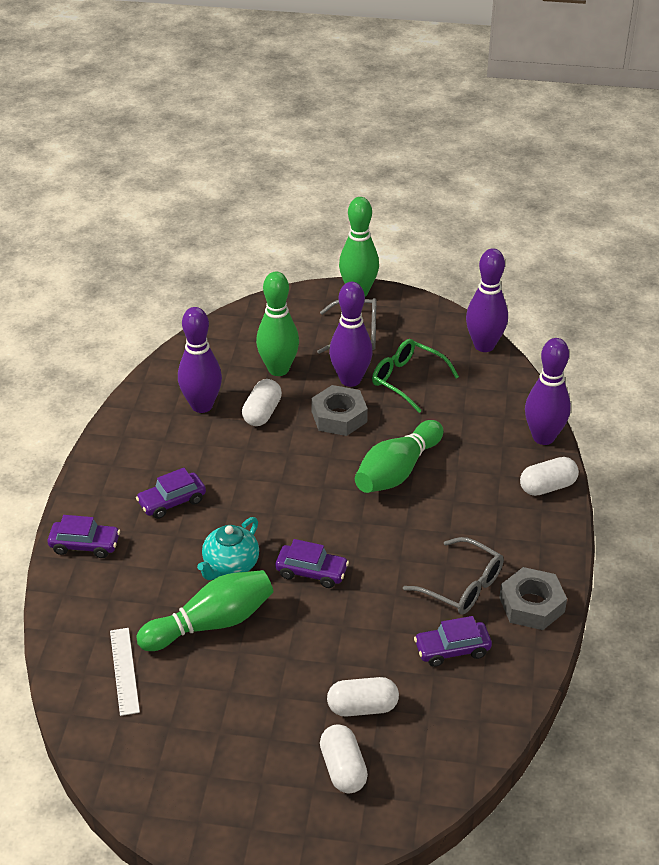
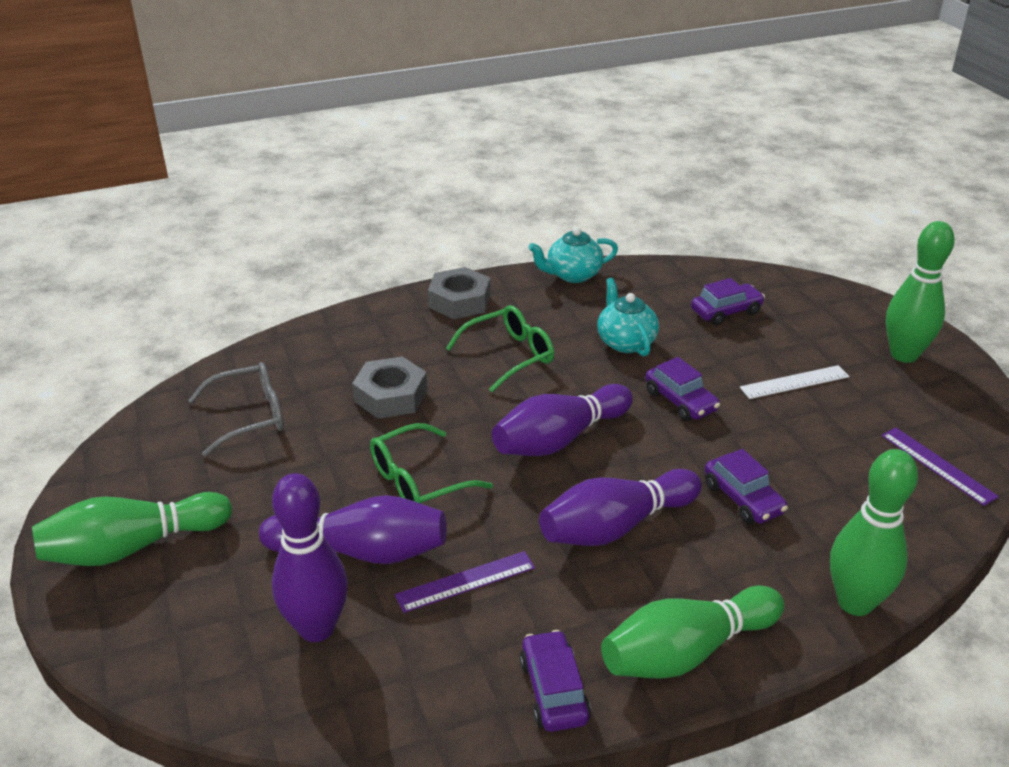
green glasses: 1 -> 2
grey glasses: 2 -> 1
purple ruler: 0 -> 2
turquoise teapot: 1 -> 2
white capsule: 4 -> 0

